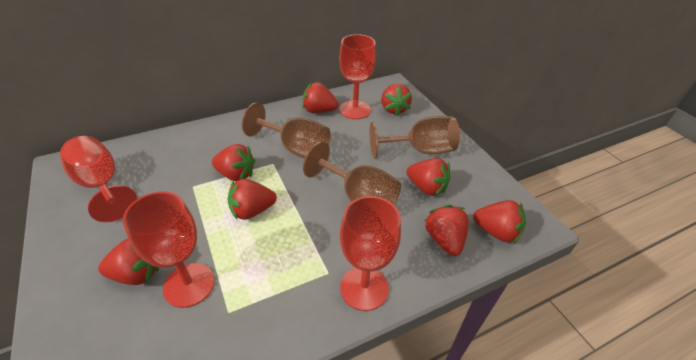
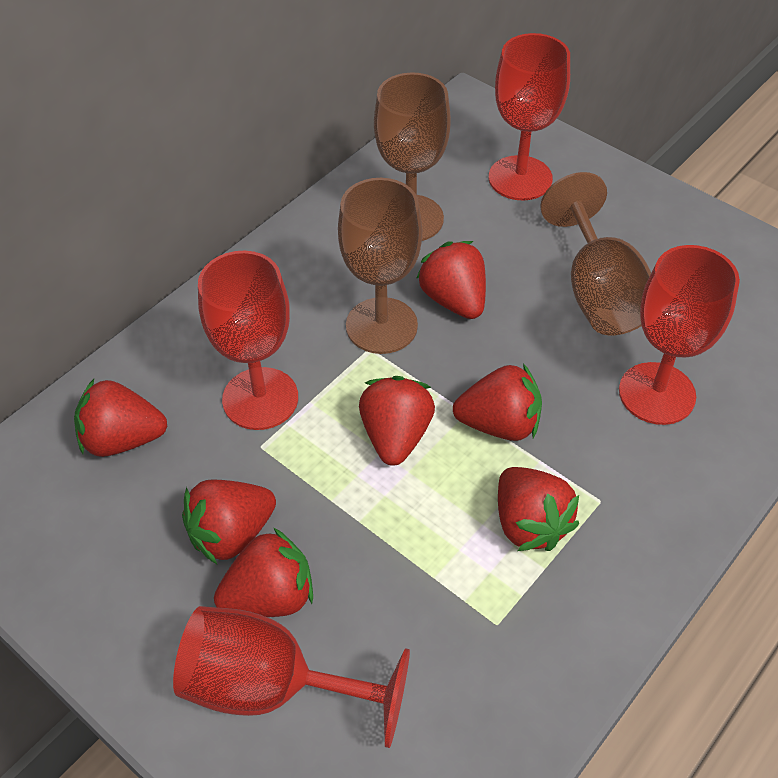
red strawberry: 8 -> 7

